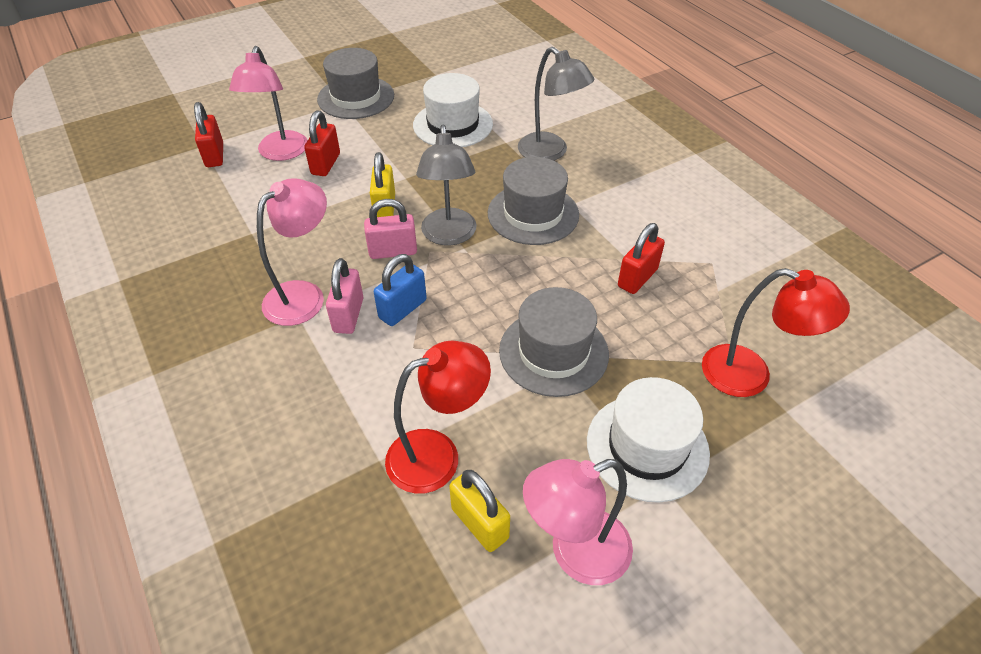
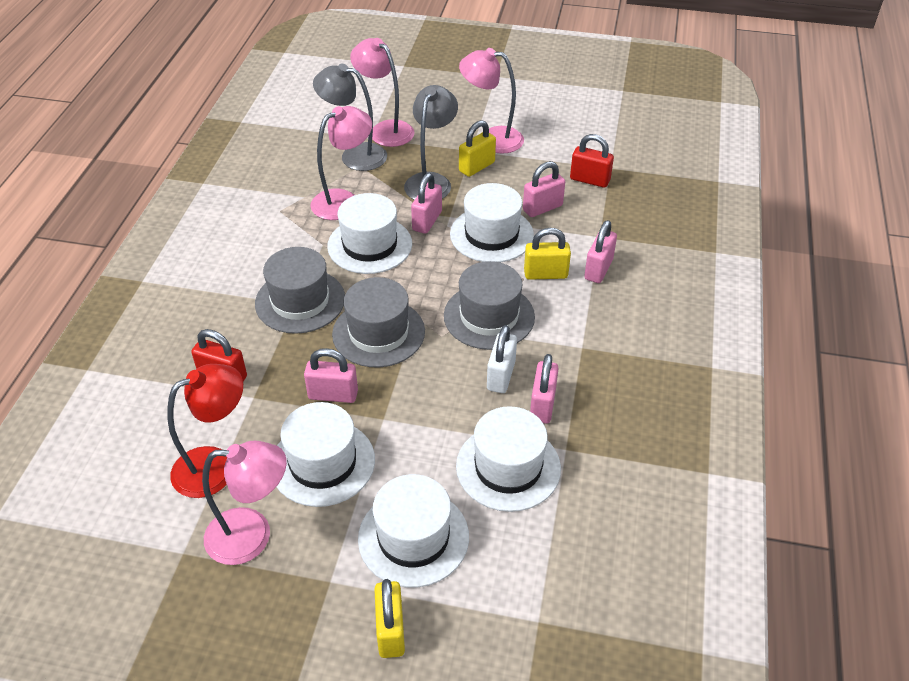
blue padlock: 1 -> 0
pink lamp: 3 -> 4
pink padlock: 2 -> 5
red lamp: 2 -> 1
red padlock: 3 -> 2
white hat: 2 -> 5
white padlock: 0 -> 1
yellow padlock: 2 -> 3

